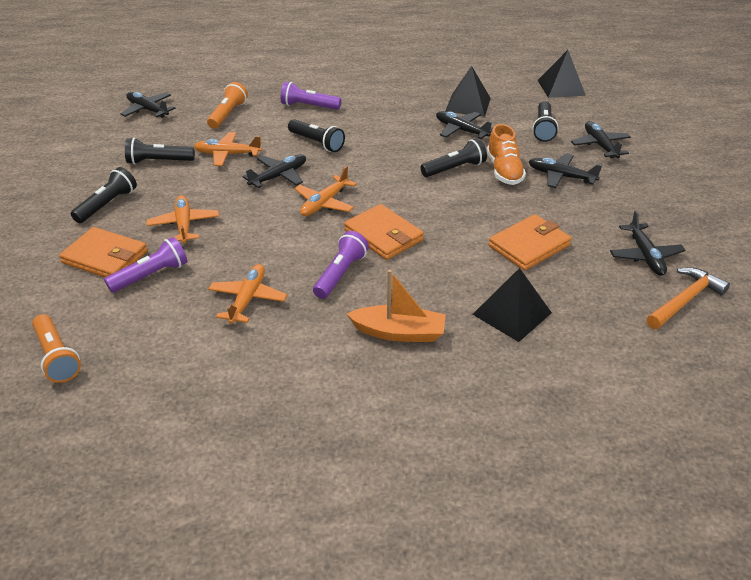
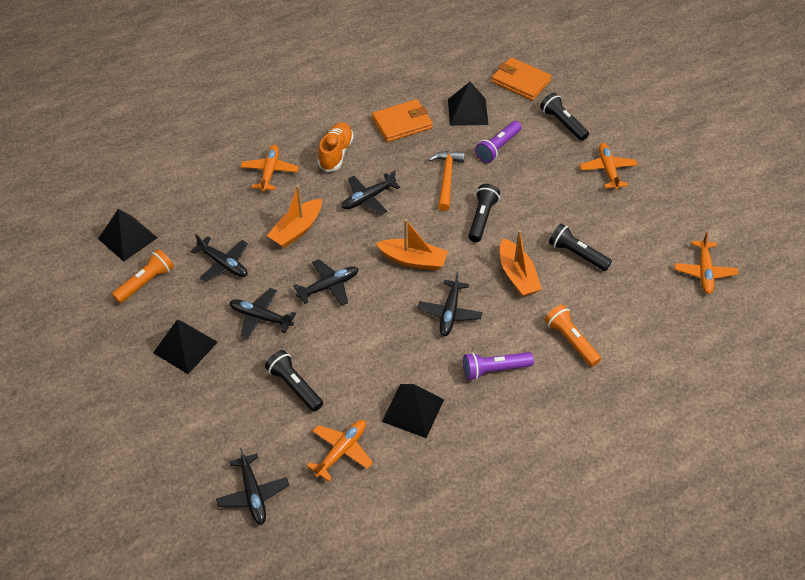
black flashlight: 5 -> 4
black pyramid: 3 -> 4
orange boat: 1 -> 3
orange wallet: 3 -> 2
purple flashlight: 3 -> 2

